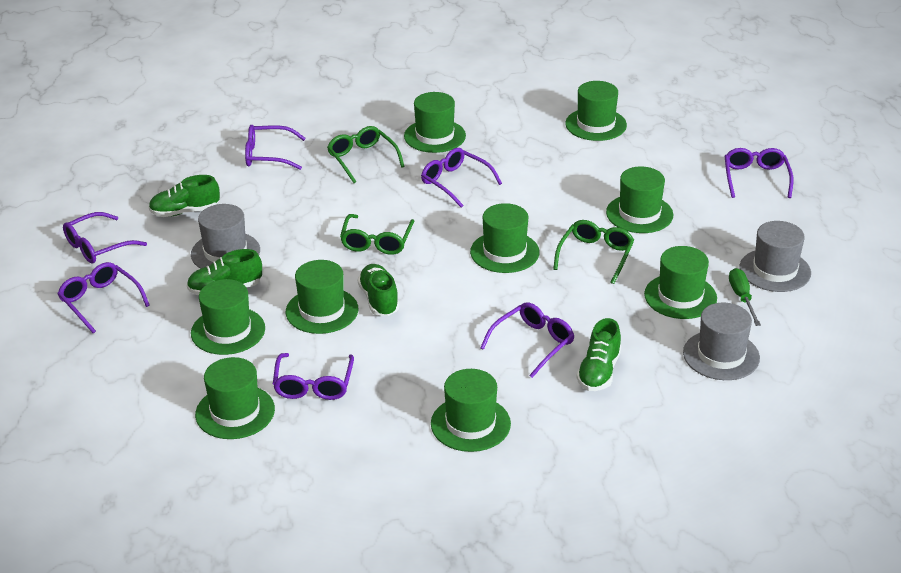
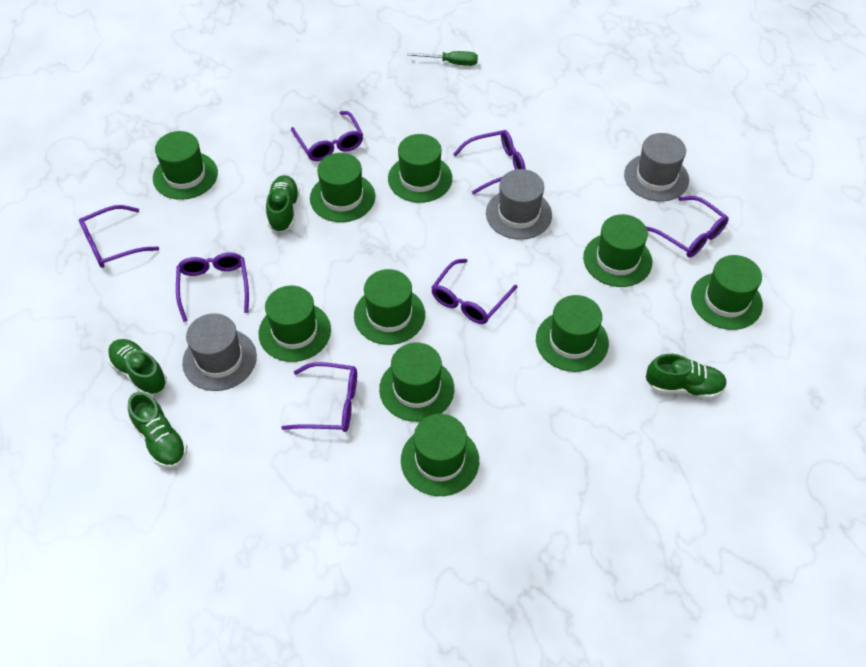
green glasses: 3 -> 0
green hat: 9 -> 10

